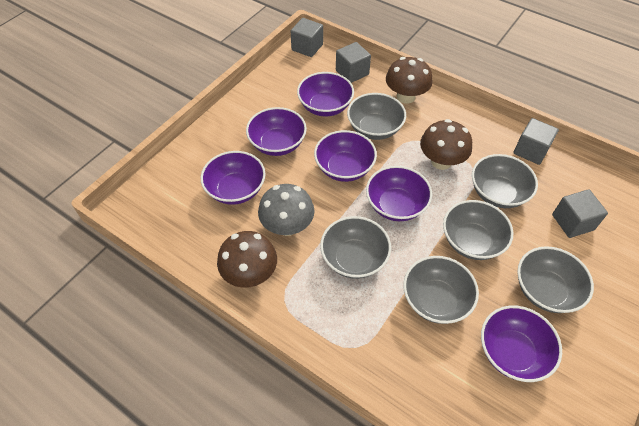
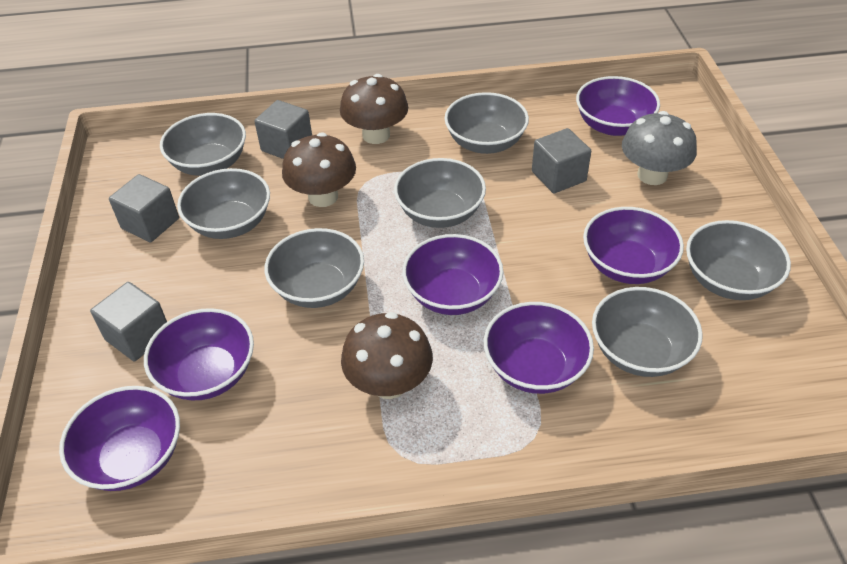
grey bowl: 6 -> 7

